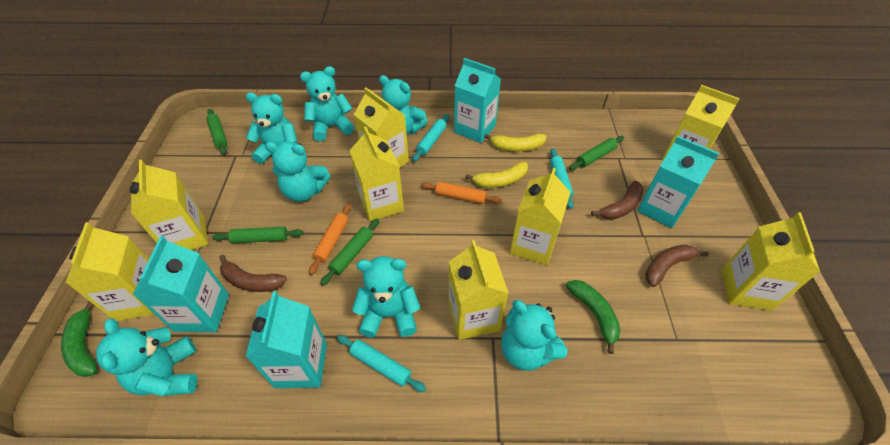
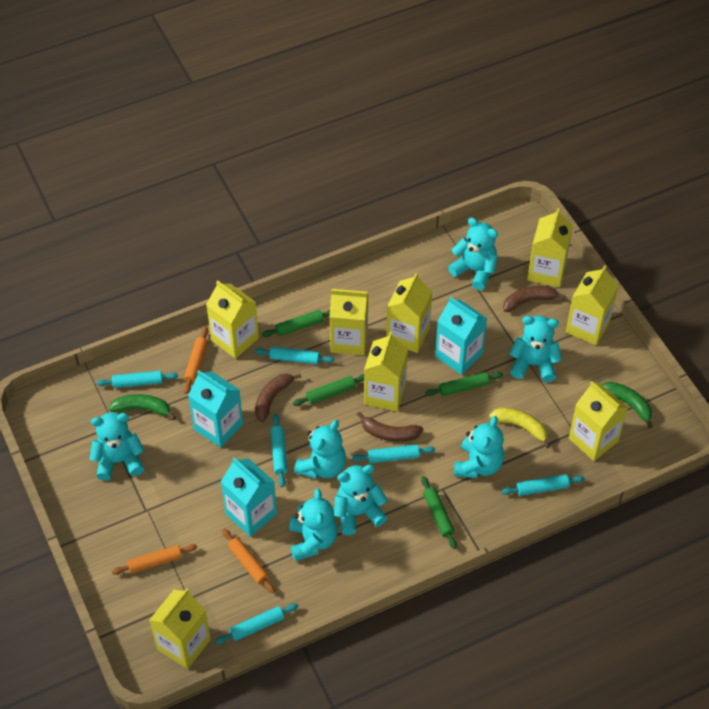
orange rolling pin: 2 -> 3
turquoise carton: 4 -> 3
turquoise rolling pin: 3 -> 6
yellow banana: 2 -> 1

